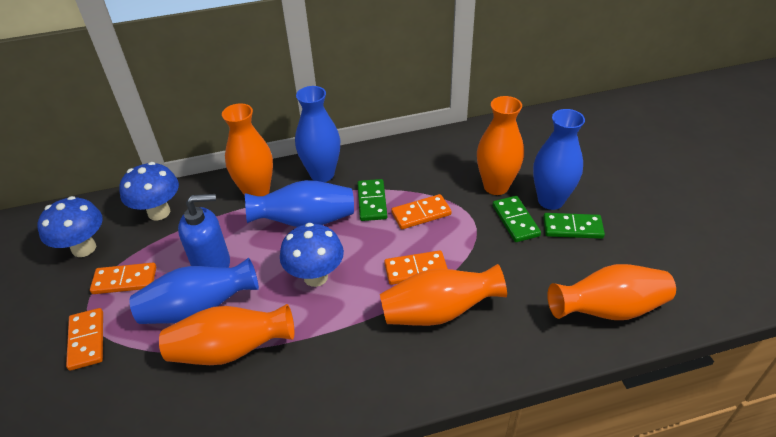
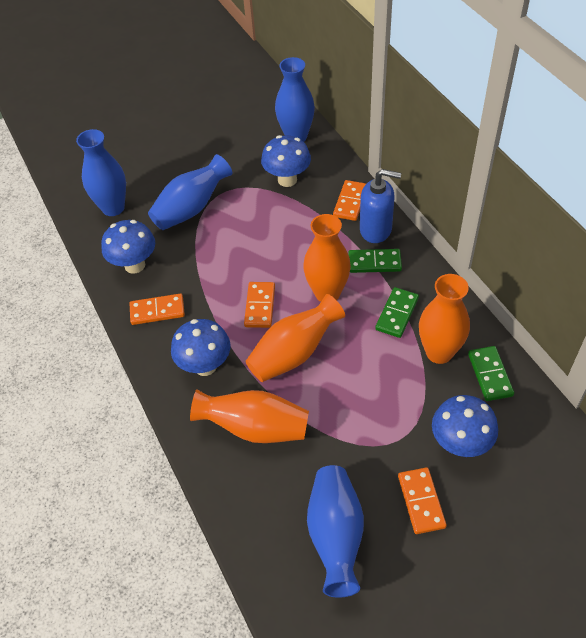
blue mushroom: 3 -> 4
orange vase: 5 -> 4

